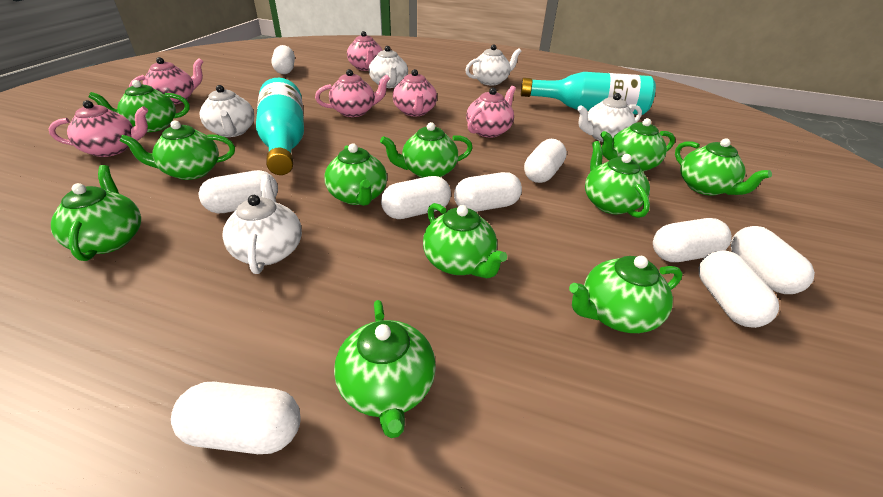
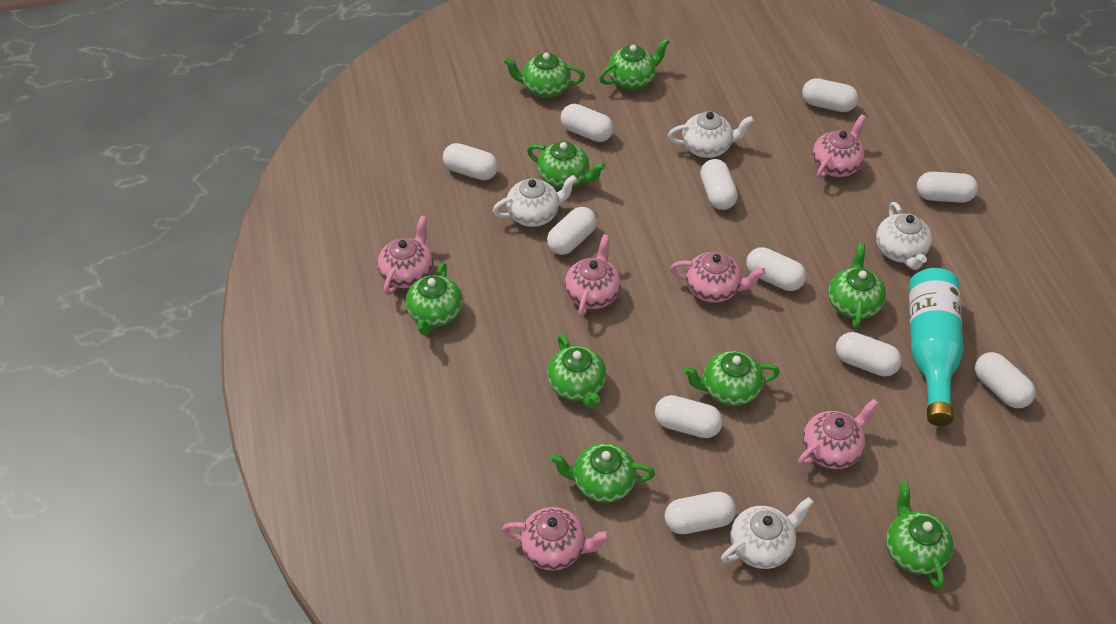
green teapot: 11 -> 9
turquoise bottle: 2 -> 1
white capsule: 9 -> 11
white teapot: 5 -> 4

